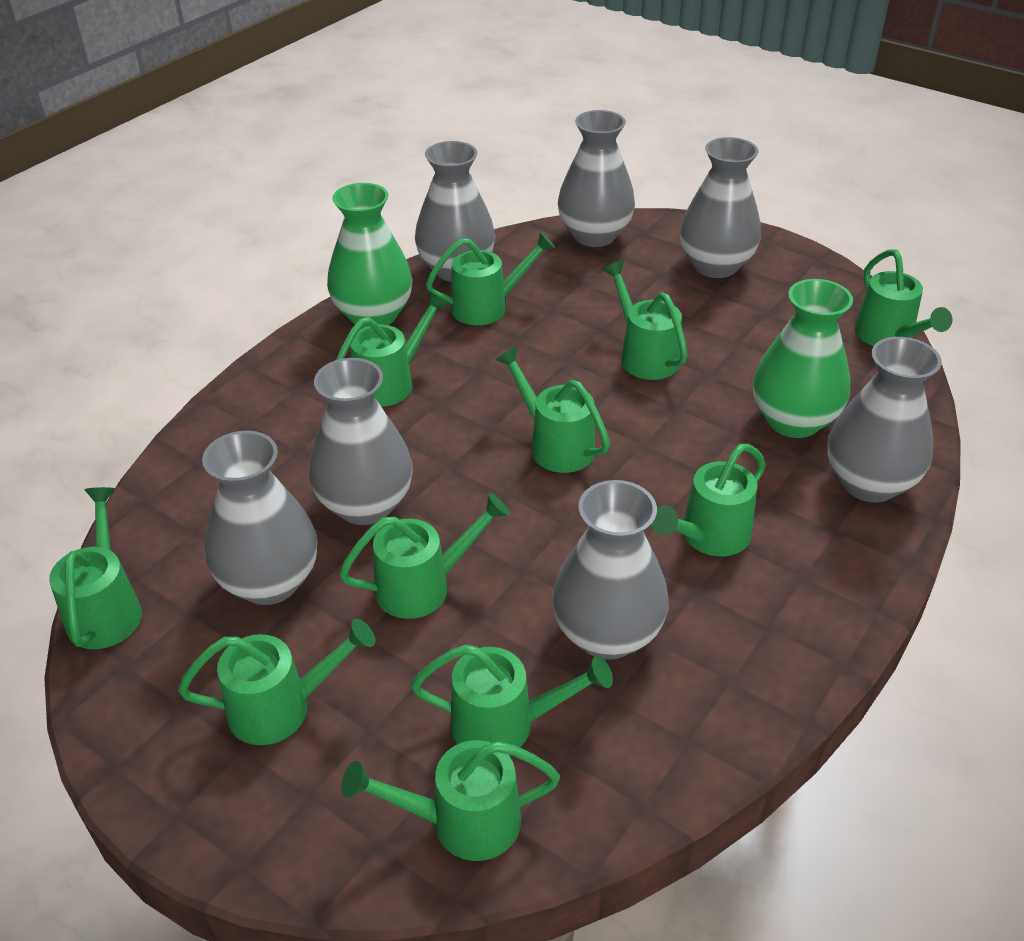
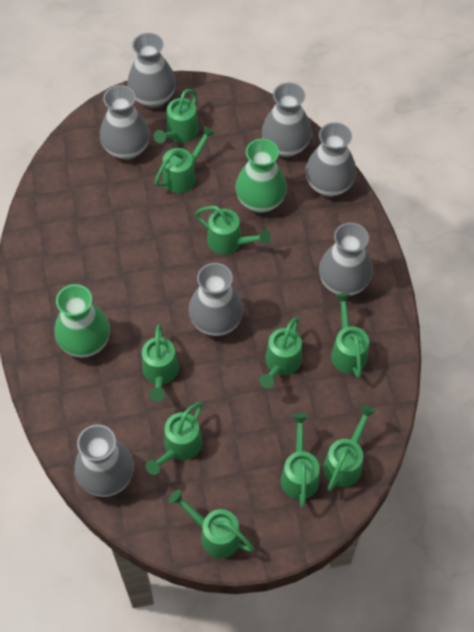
green watering can: 11 -> 10

